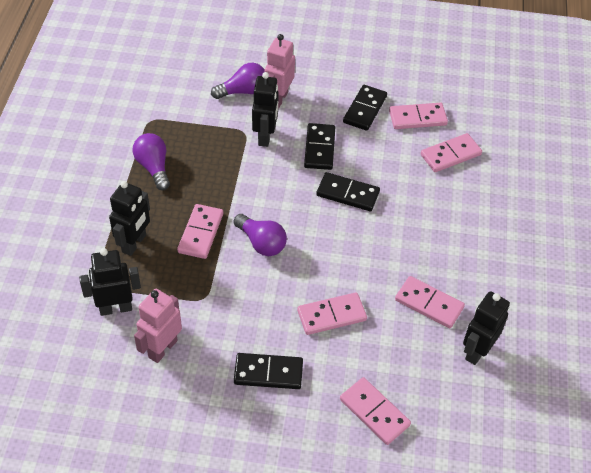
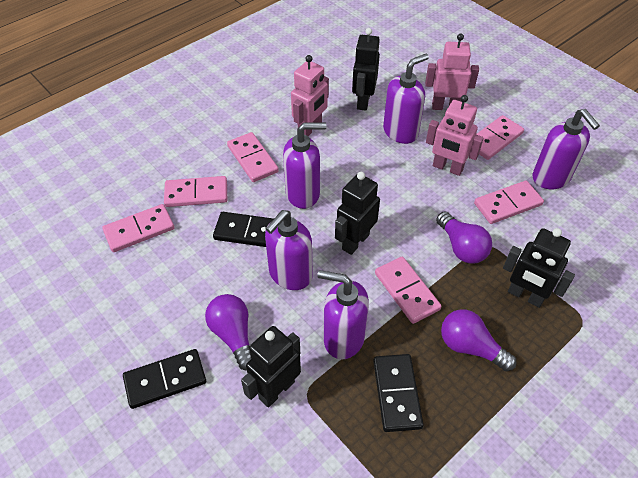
black domino: 4 -> 3
pink robot: 2 -> 3
purple soap dispenser: 0 -> 5

